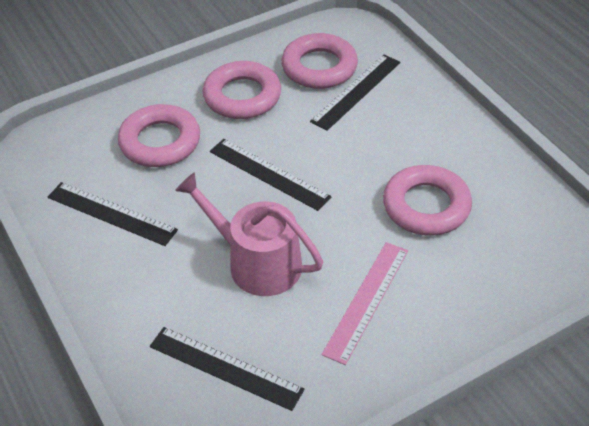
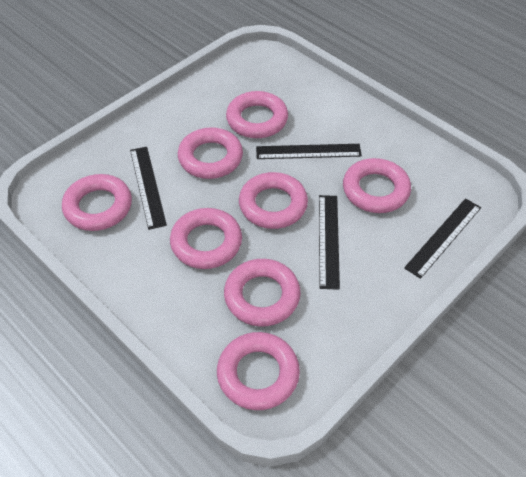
pink ring: 4 -> 8
pink ruler: 1 -> 0
pink watering can: 1 -> 0

